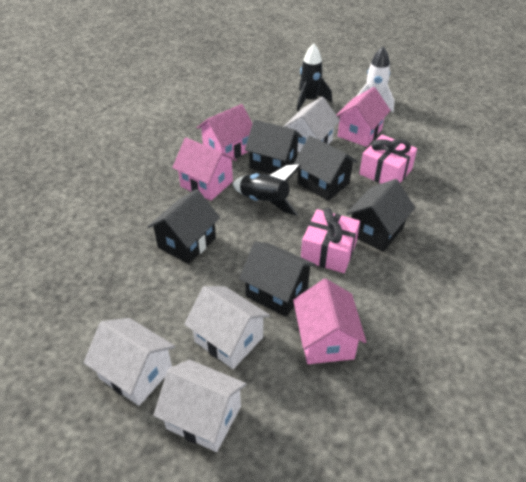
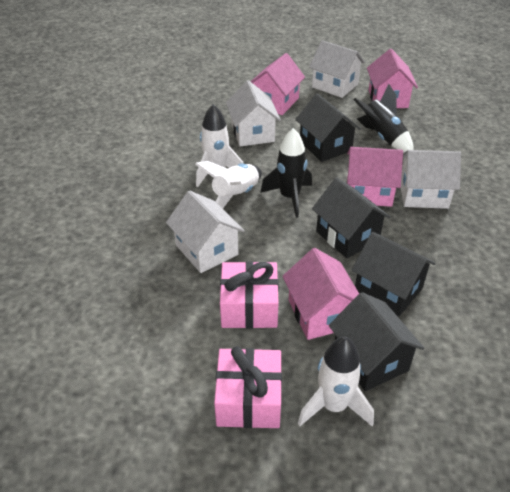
black house: 5 -> 4
white rocket: 1 -> 3

